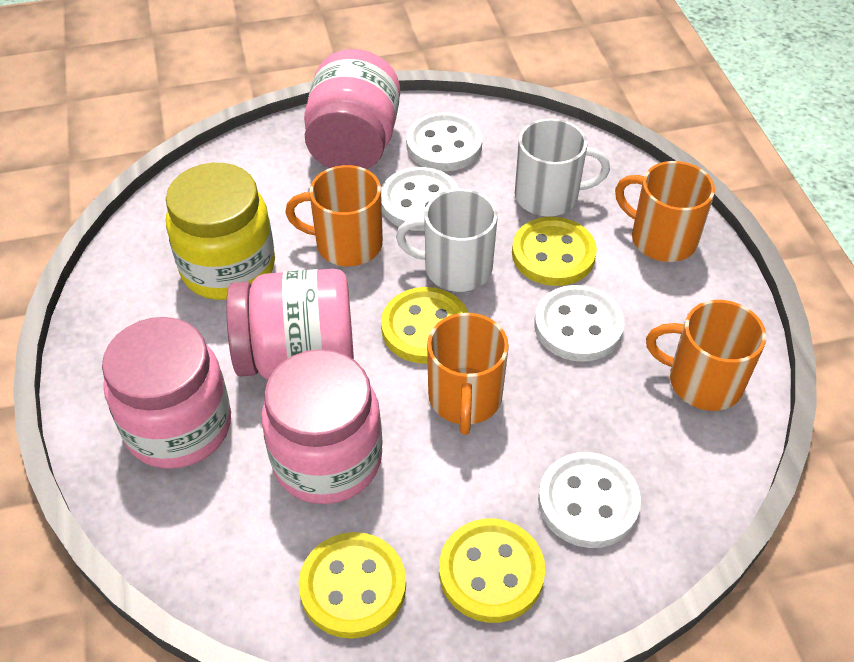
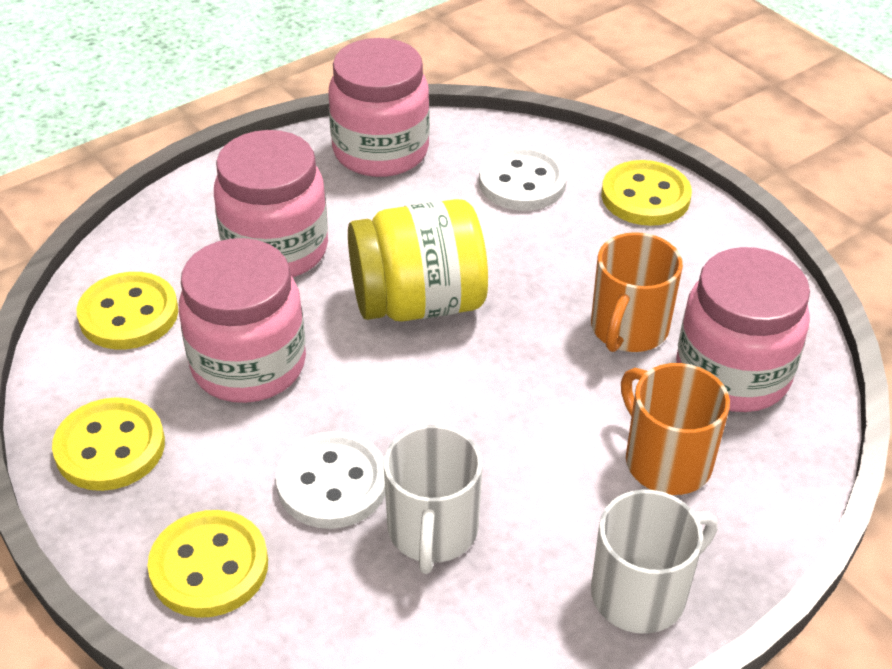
orange mug: 4 -> 2
white button: 4 -> 2

